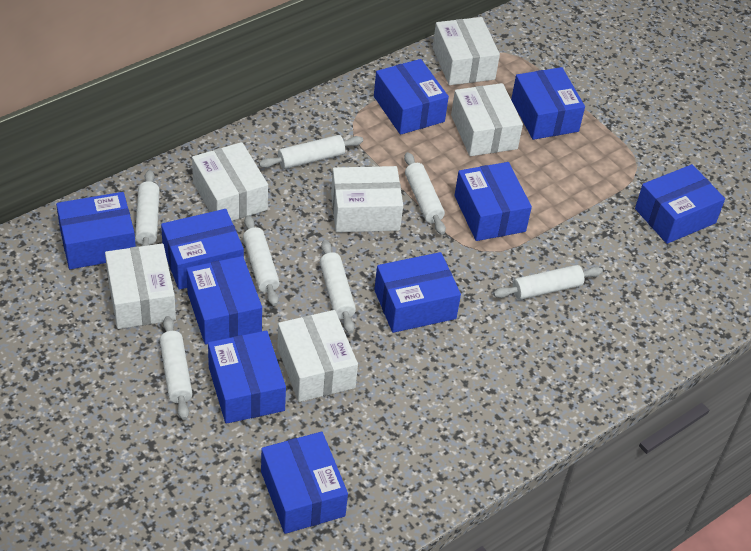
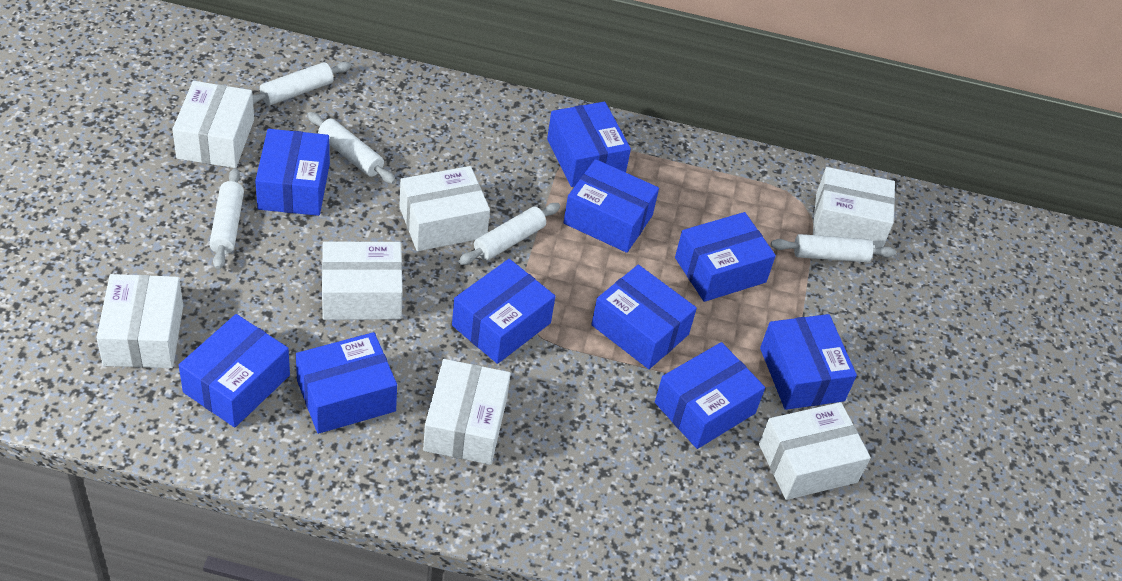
white box: 6 -> 7
white rolling pin: 7 -> 5

